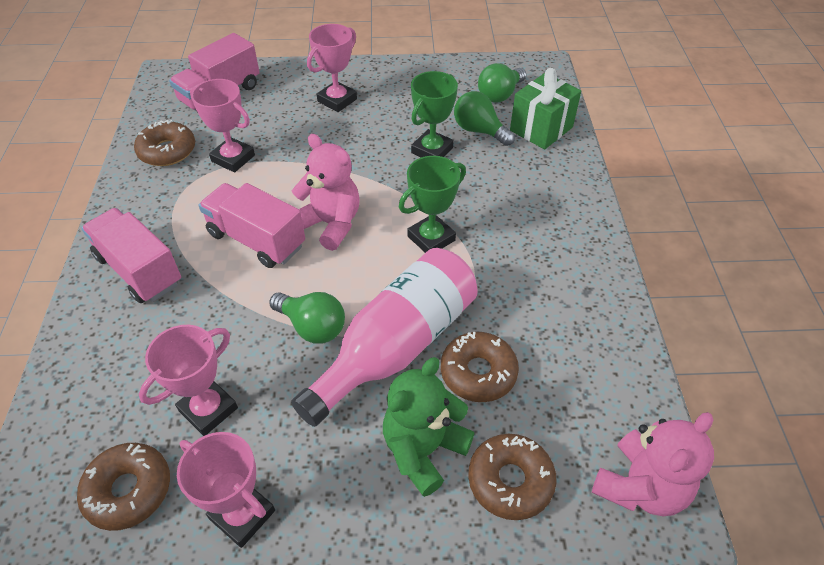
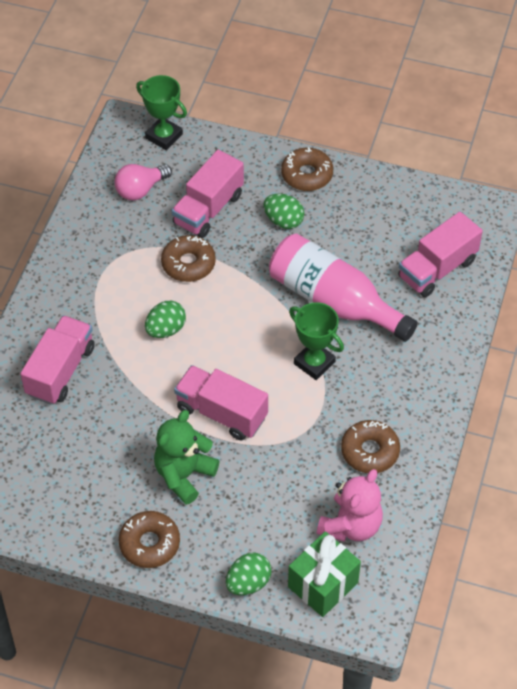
green egg: 0 -> 3
green light bulb: 3 -> 0
pink light bulb: 0 -> 1
pink teddy bear: 2 -> 1
pink trophy: 4 -> 0
pink truck: 3 -> 4

